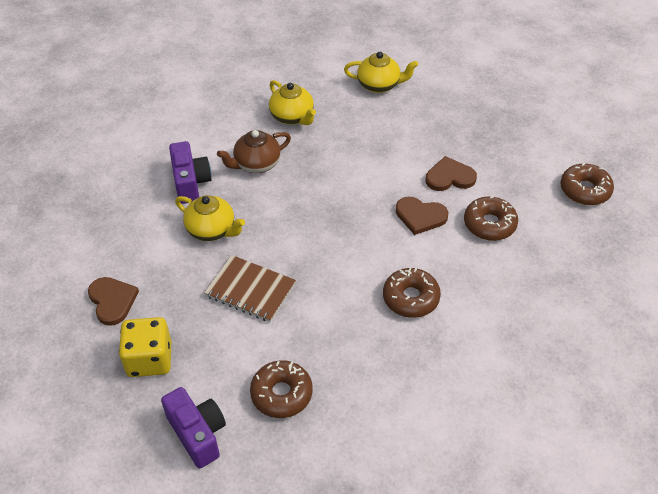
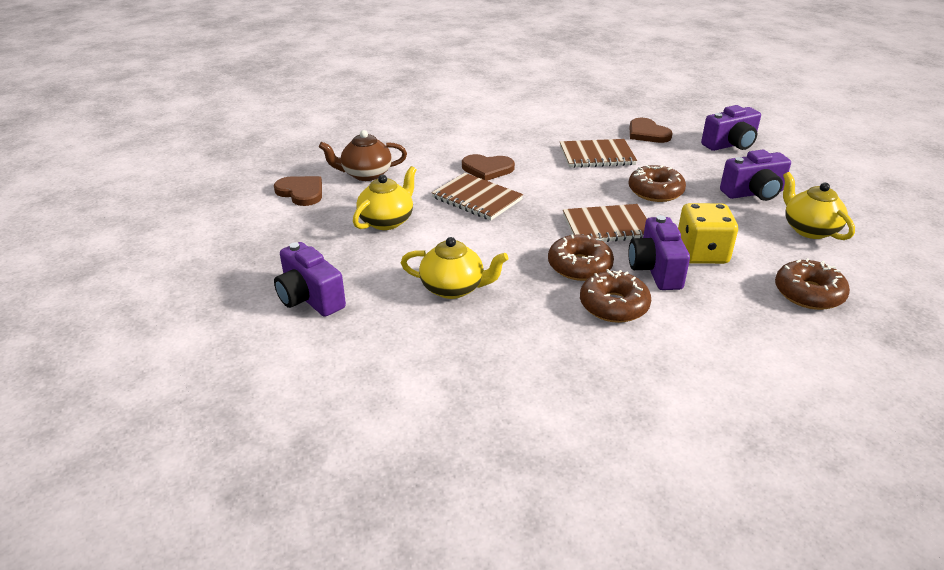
brown notebook: 1 -> 3
purple camera: 2 -> 4

